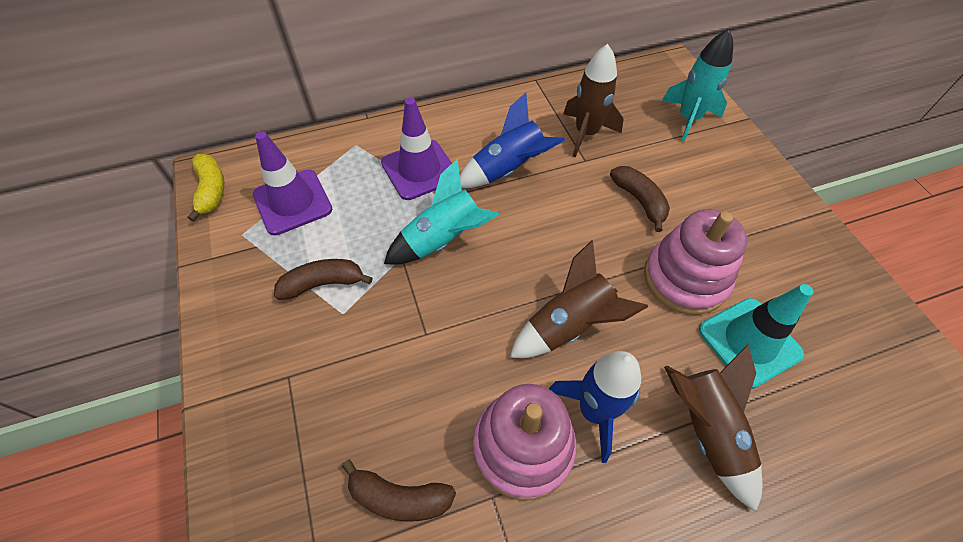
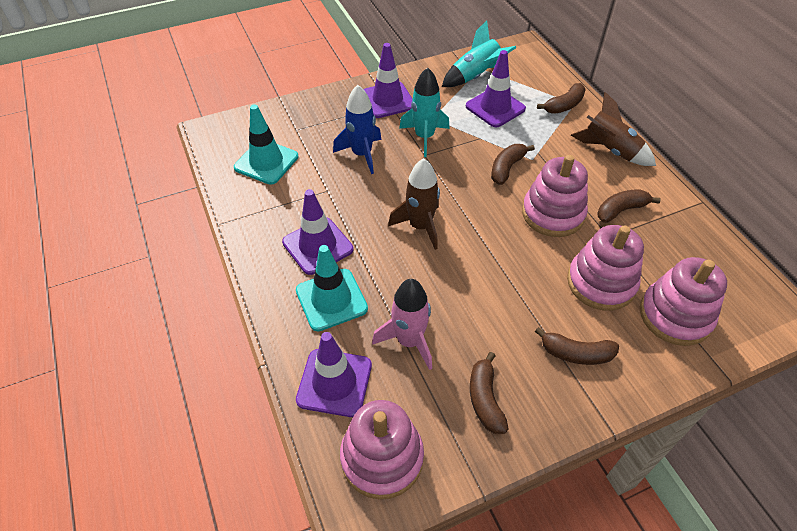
blue rocket: 2 -> 1
brown banana: 3 -> 5
brown rocket: 3 -> 2
pink rocket: 0 -> 1
pink stacking toy: 2 -> 4
purple traffic cone: 2 -> 4
turquoise traffic cone: 1 -> 2
yellow banana: 1 -> 0

